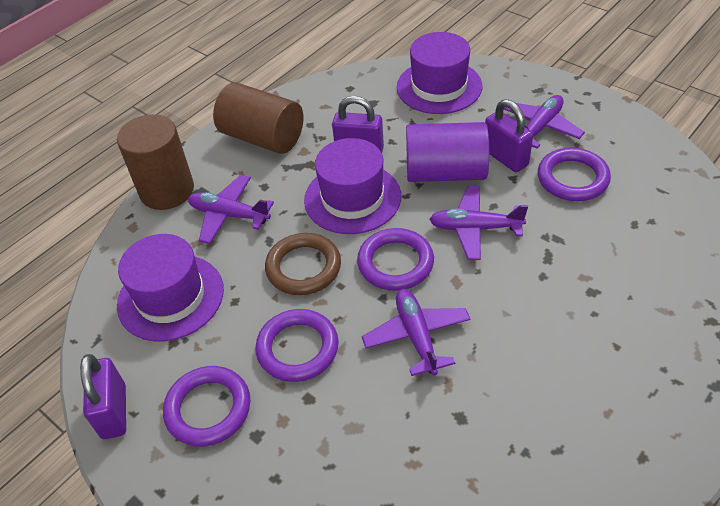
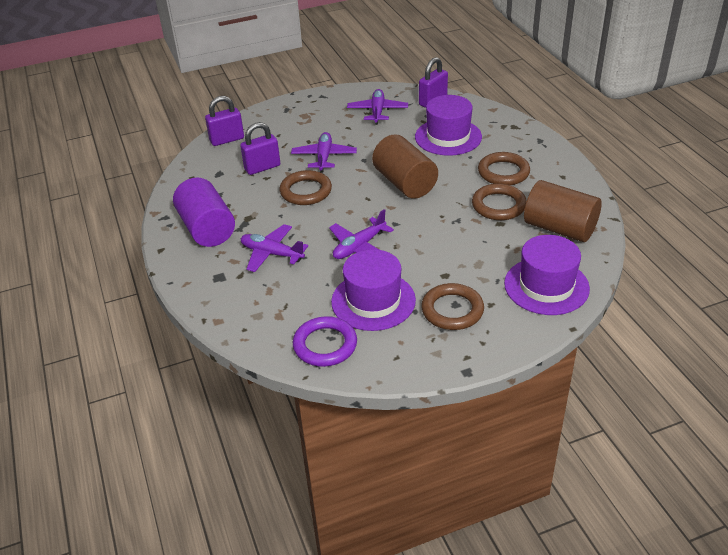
brown ring: 1 -> 4
purple ring: 4 -> 1

